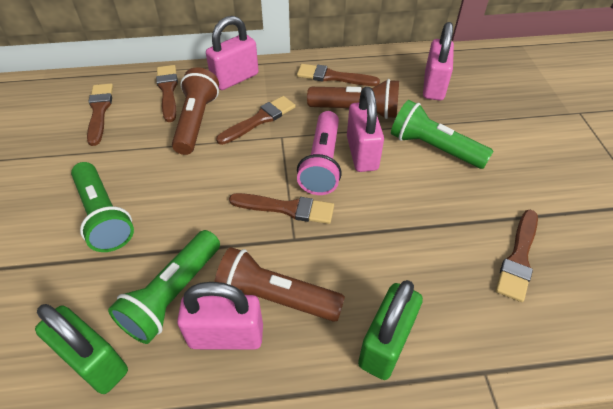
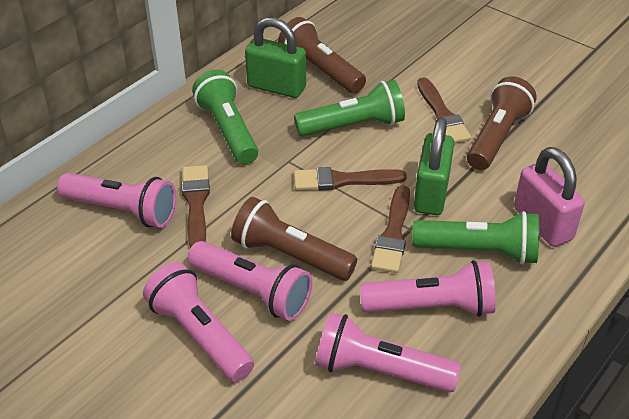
brown brush: 6 -> 4
pink flashlight: 1 -> 5
pink padlock: 4 -> 1

